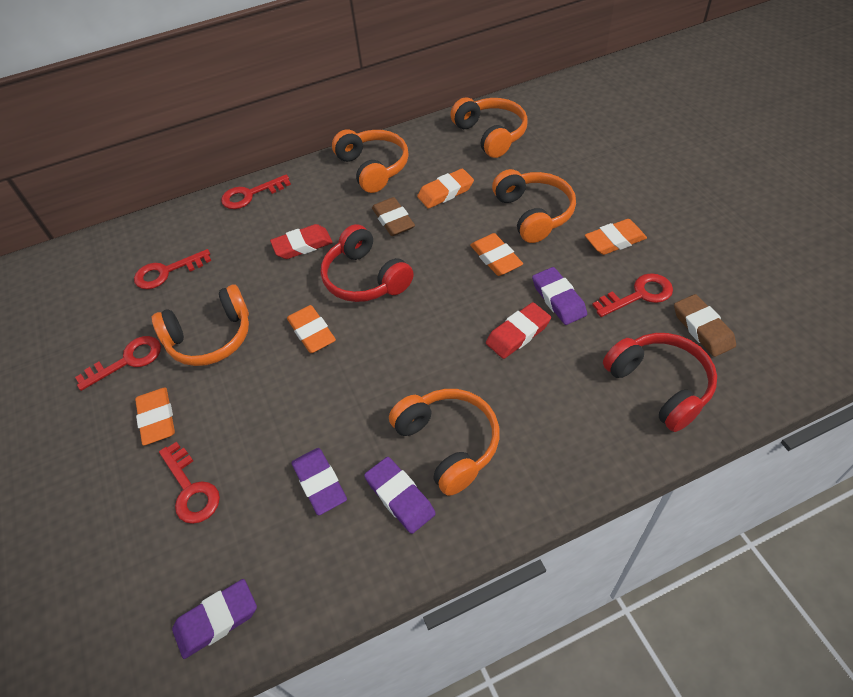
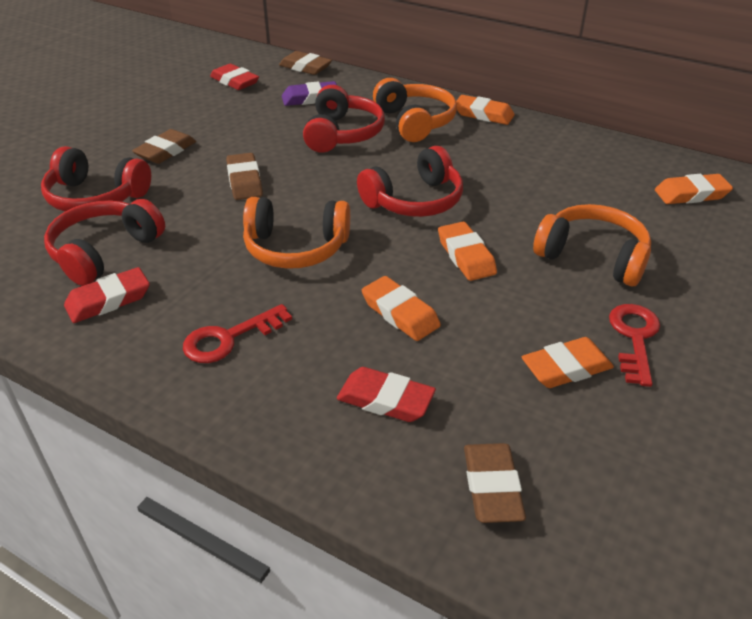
brown eraser: 2 -> 4
orange headphones: 5 -> 3
purple eraser: 4 -> 1
red eraser: 2 -> 3
red headphones: 2 -> 4
red key: 5 -> 2

